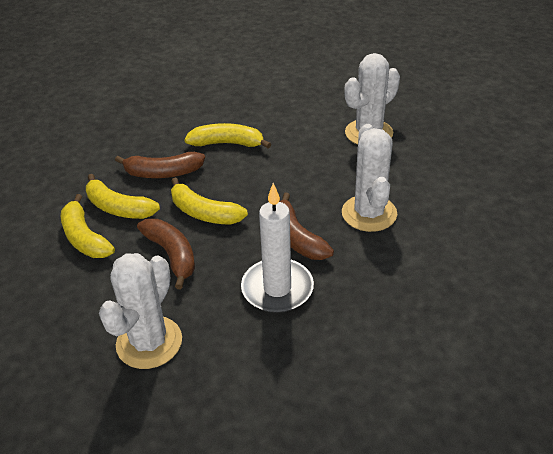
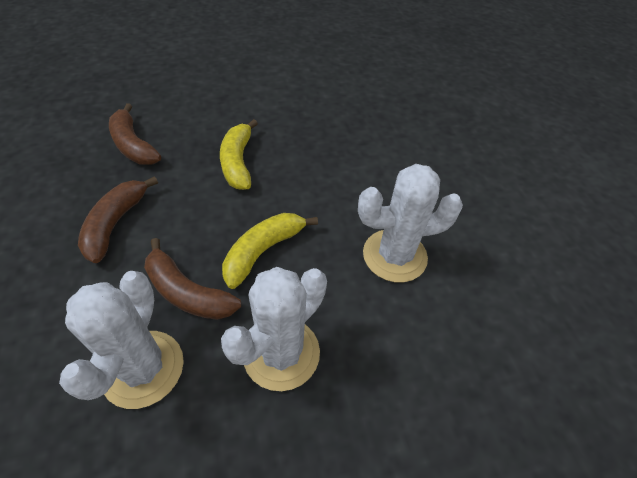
white candle: 1 -> 0
yellow banana: 4 -> 2

